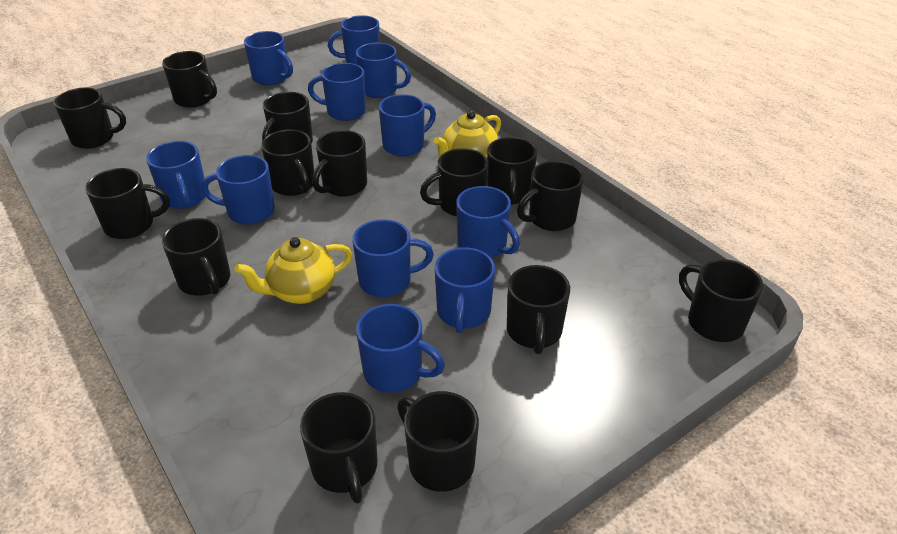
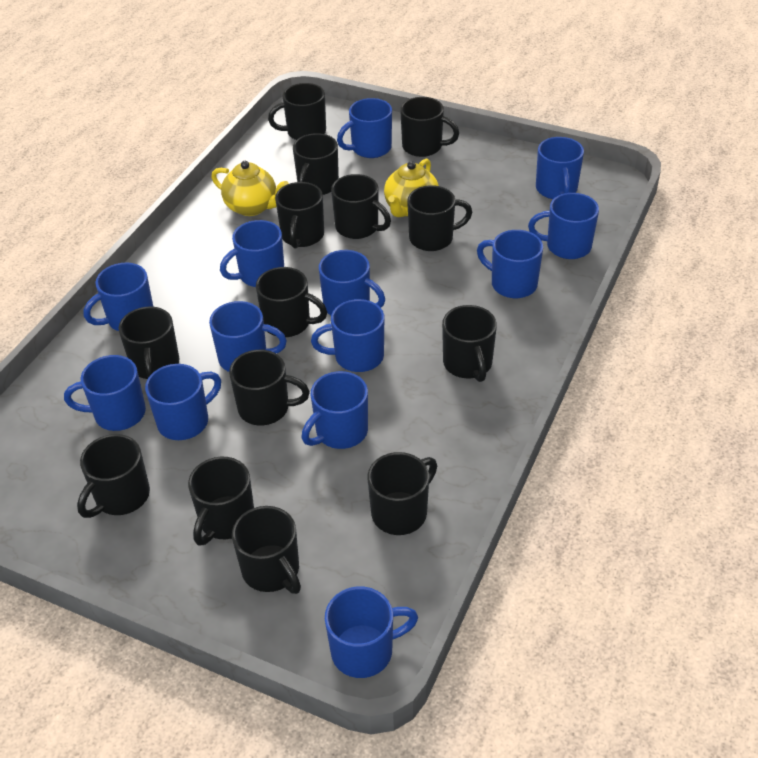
blue mug: 11 -> 13

